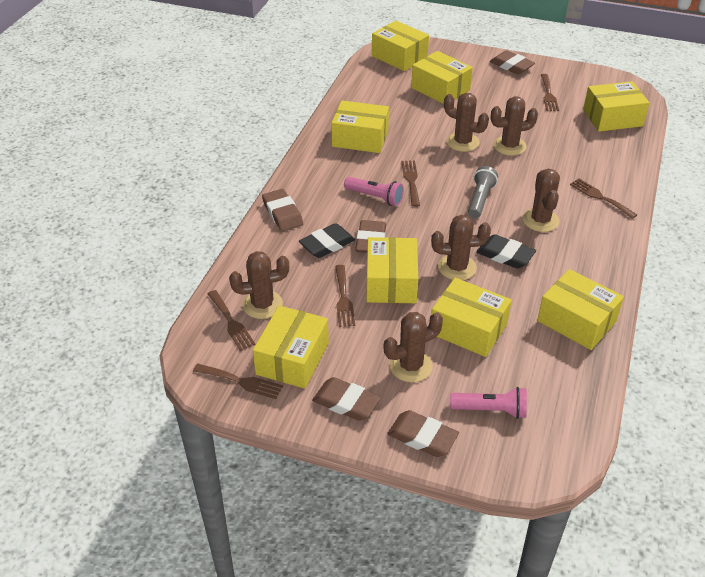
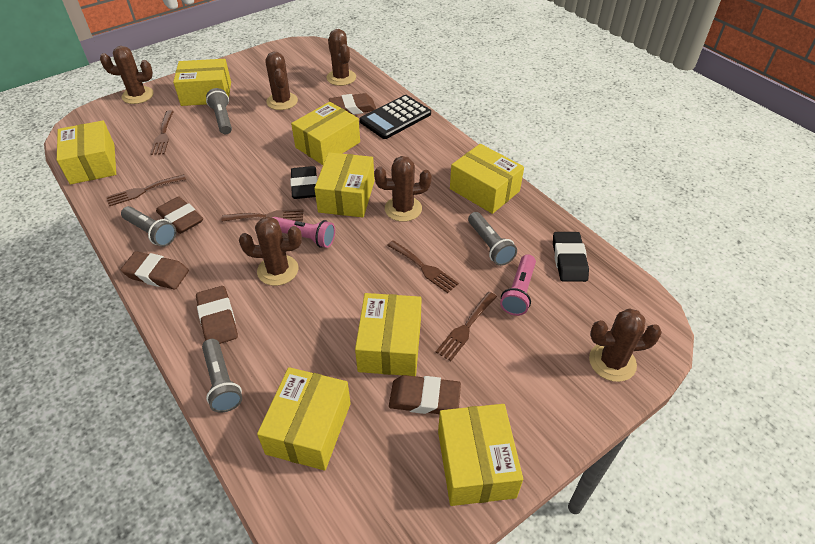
black calculator: 0 -> 1
brown fork: 6 -> 5
grey flashlight: 1 -> 4

